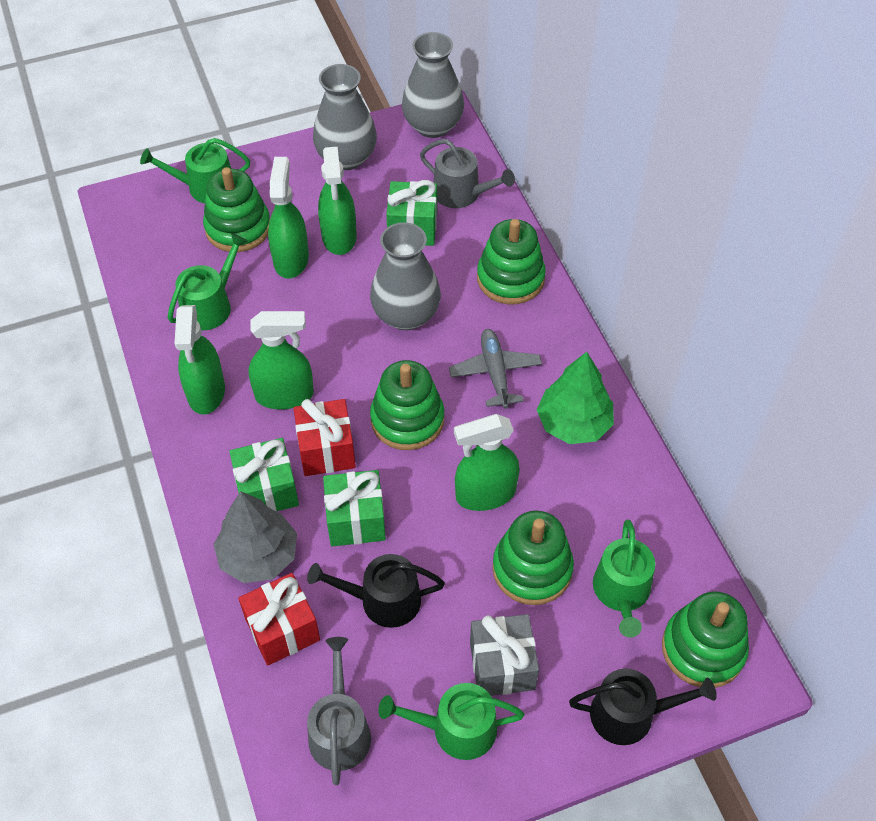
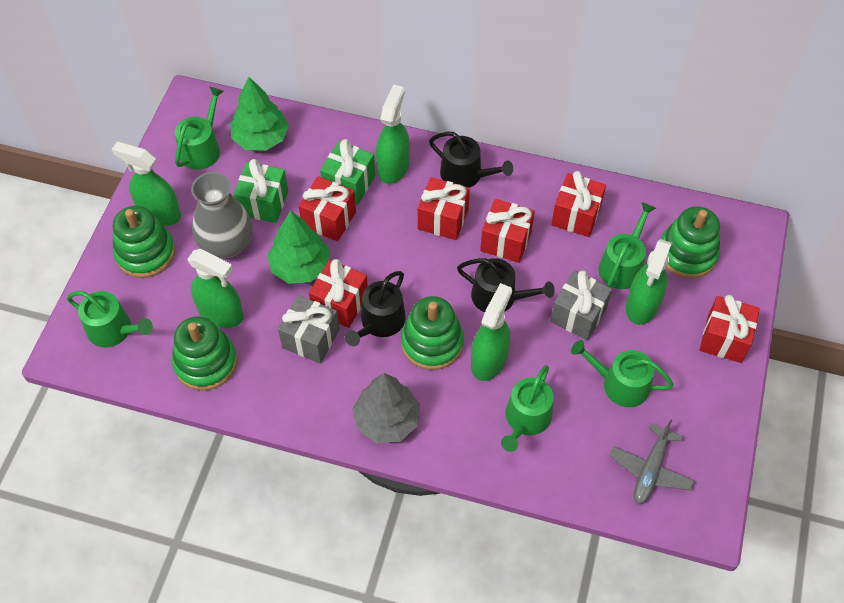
black watering can: 2 -> 3
green gift: 3 -> 2
green stacking toy: 5 -> 4
green tree: 1 -> 2
green watering can: 4 -> 5
grey gift: 1 -> 2
grey vase: 3 -> 1
grey watering can: 2 -> 0
red gift: 2 -> 6

